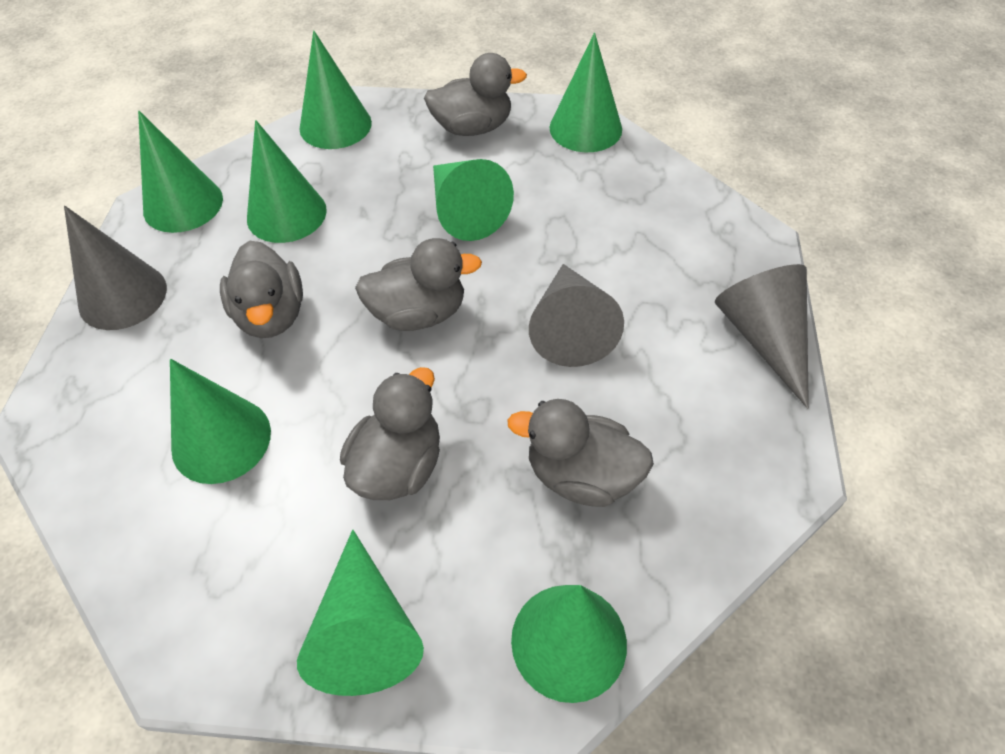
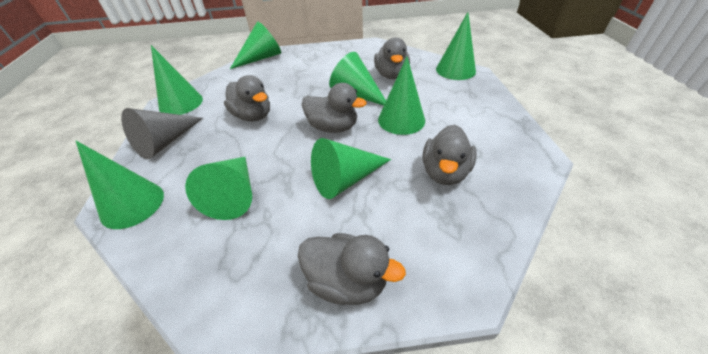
grey cone: 3 -> 1

